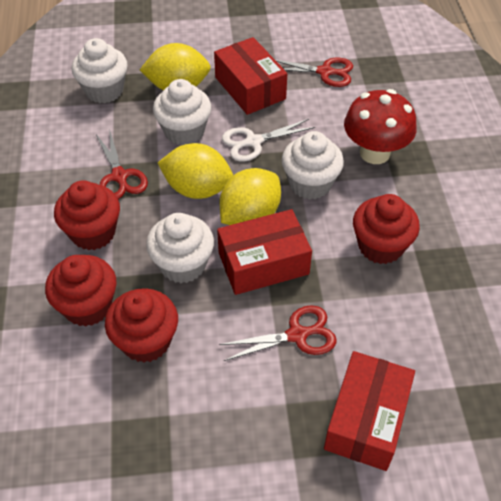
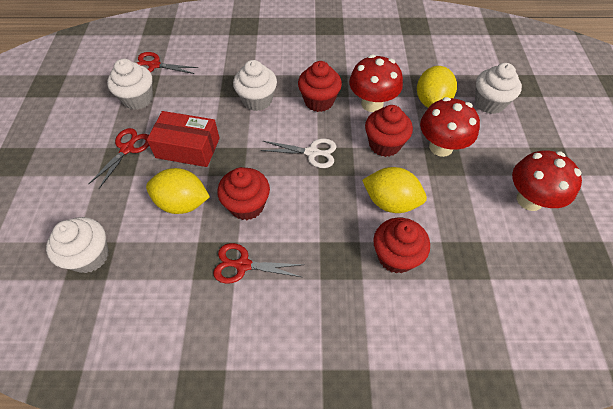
red box: 3 -> 1
red mushroom: 1 -> 3

